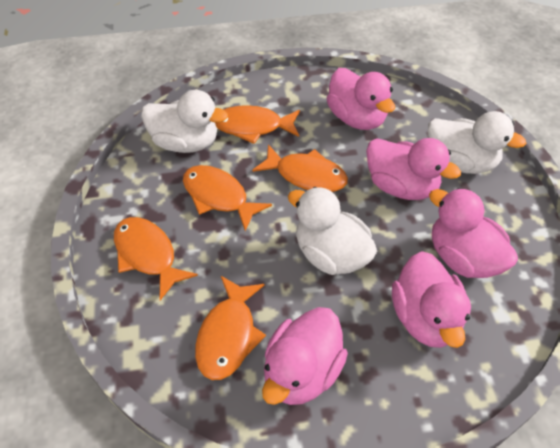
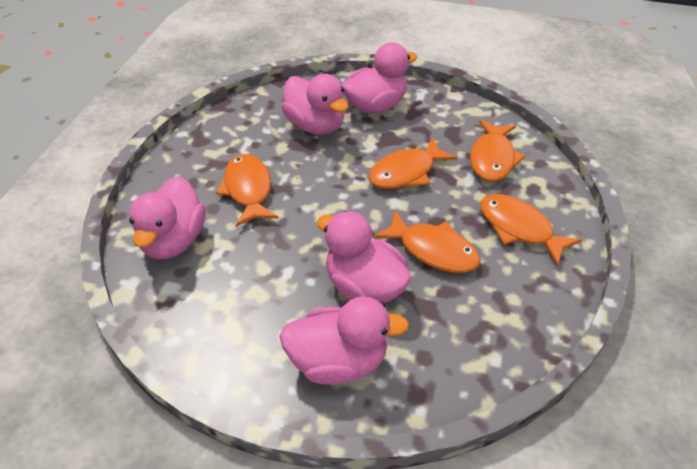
white duck: 3 -> 0

